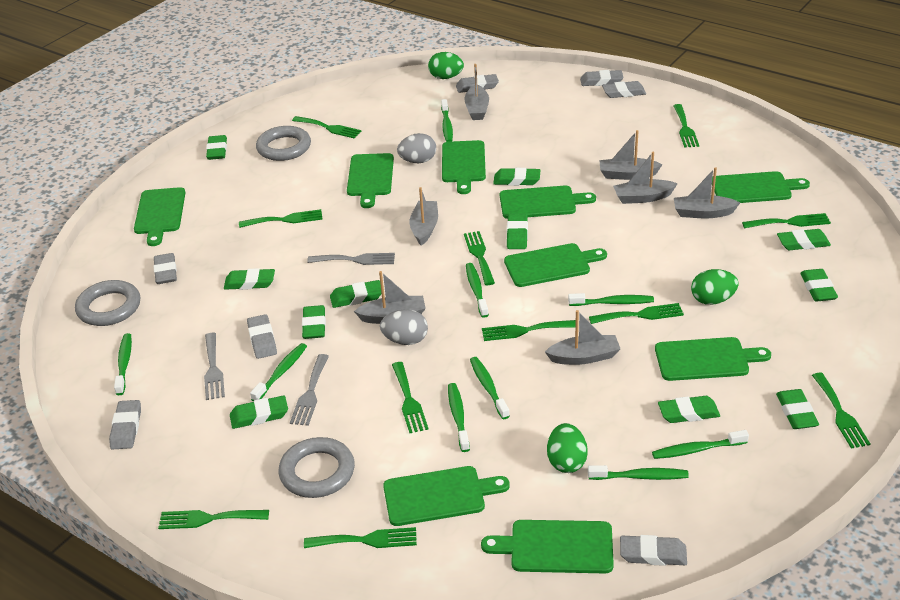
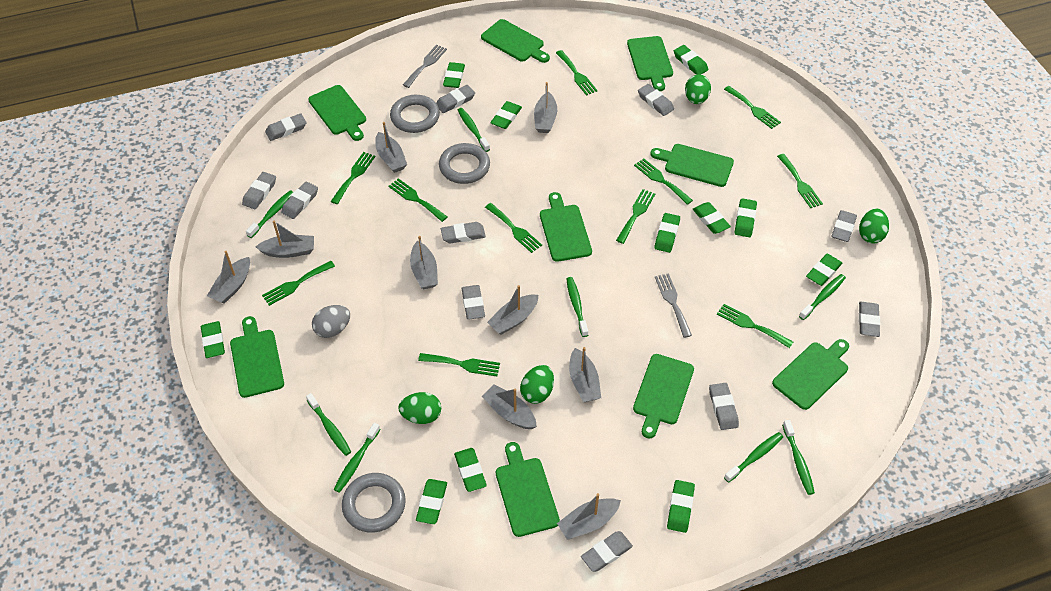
green egg: 3 -> 4
green toothbrush: 9 -> 8
grey boat: 7 -> 9
grey egg: 2 -> 1
grey eraser: 7 -> 11
grey fork: 3 -> 2

